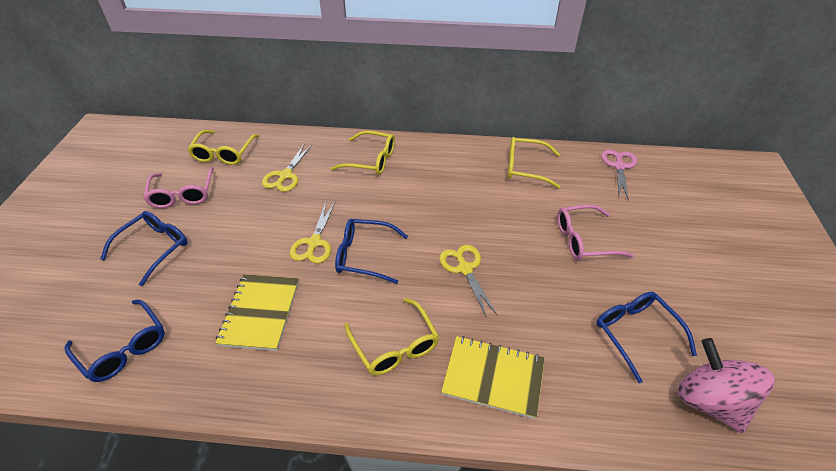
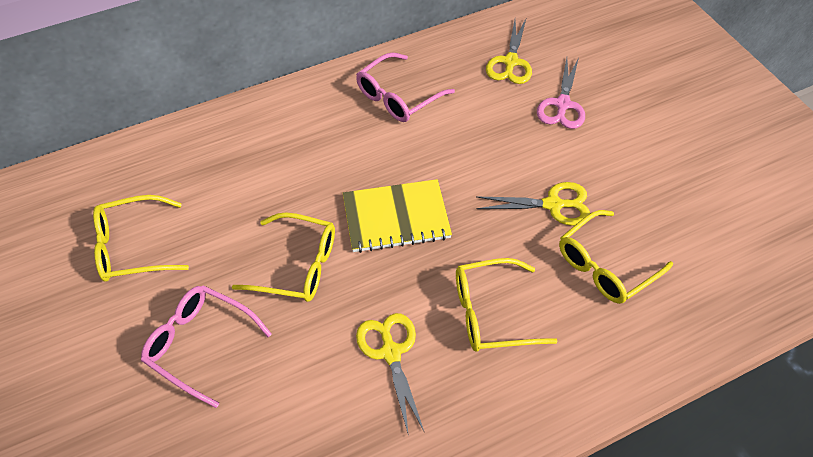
blue glasses: 4 -> 0
pink spinning top: 1 -> 0
yellow notebook: 2 -> 1

